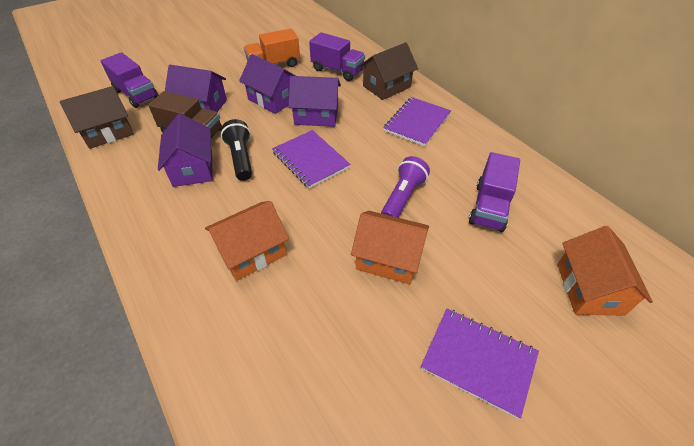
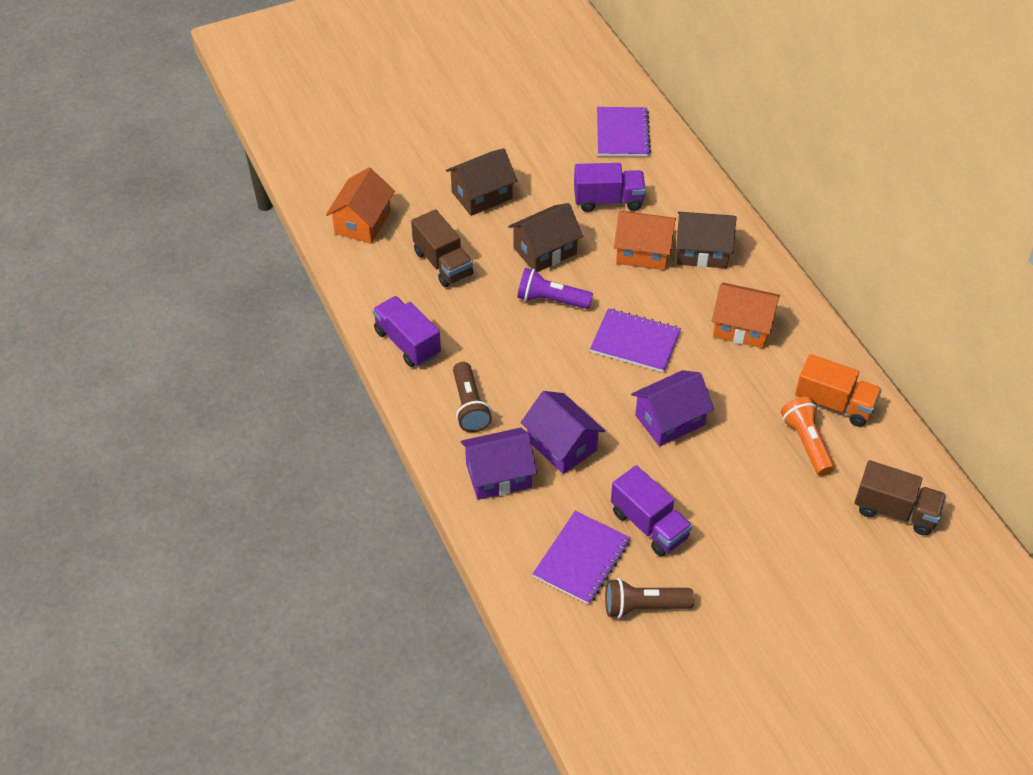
black flashlight: 1 -> 0
brown flashlight: 0 -> 2
brown house: 2 -> 3
brown truck: 1 -> 2
orange flashlight: 0 -> 1
purple house: 4 -> 3

